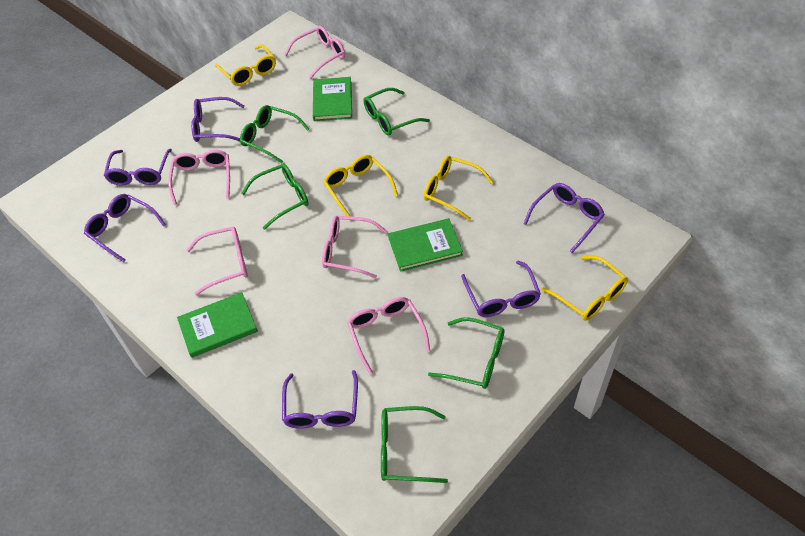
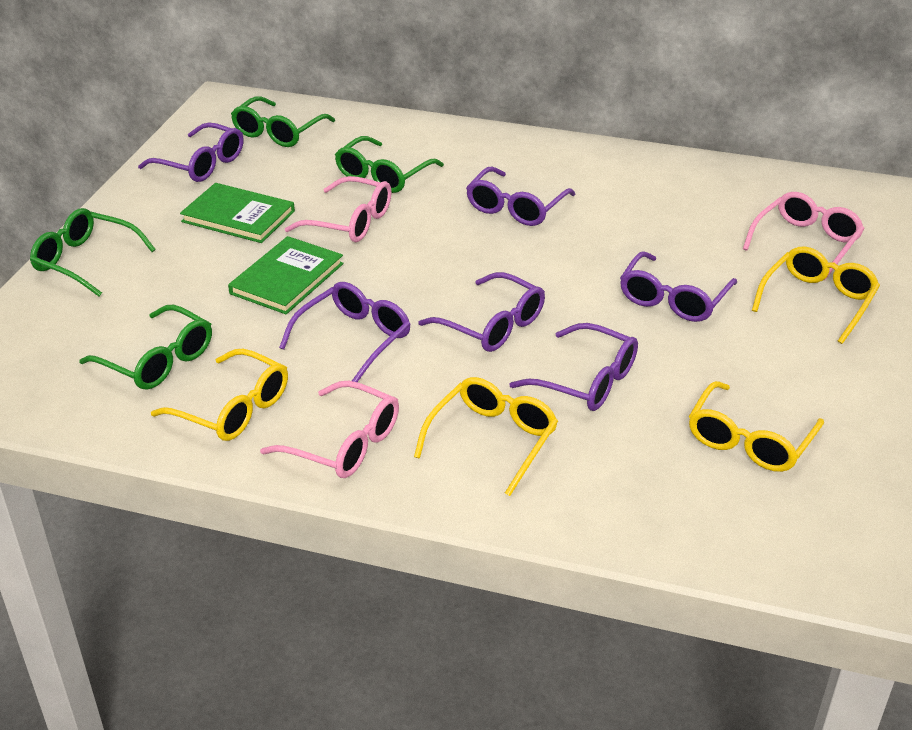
green book: 3 -> 2
green glasses: 5 -> 4
pink glasses: 5 -> 3

